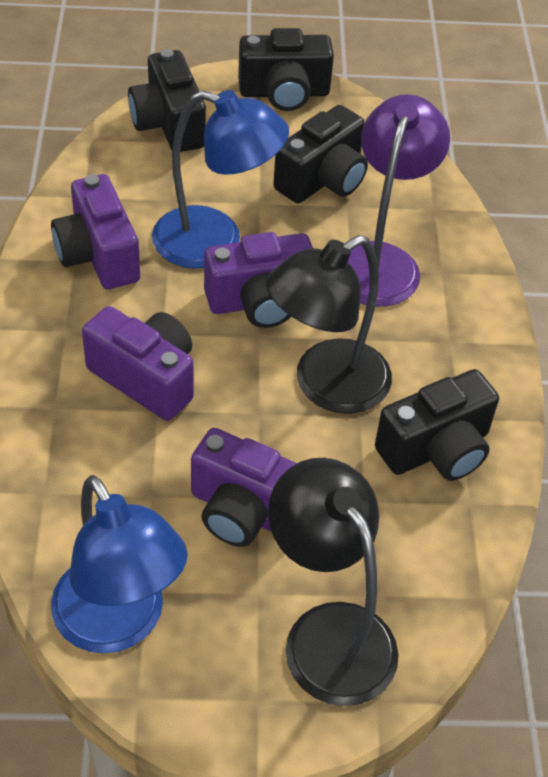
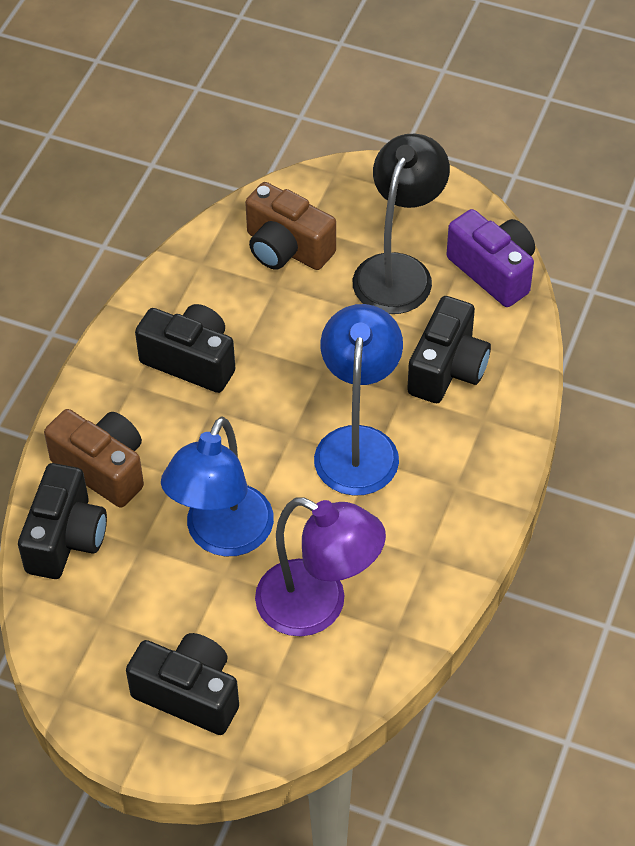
black lamp: 2 -> 1
brown camera: 0 -> 2
purple camera: 4 -> 1

